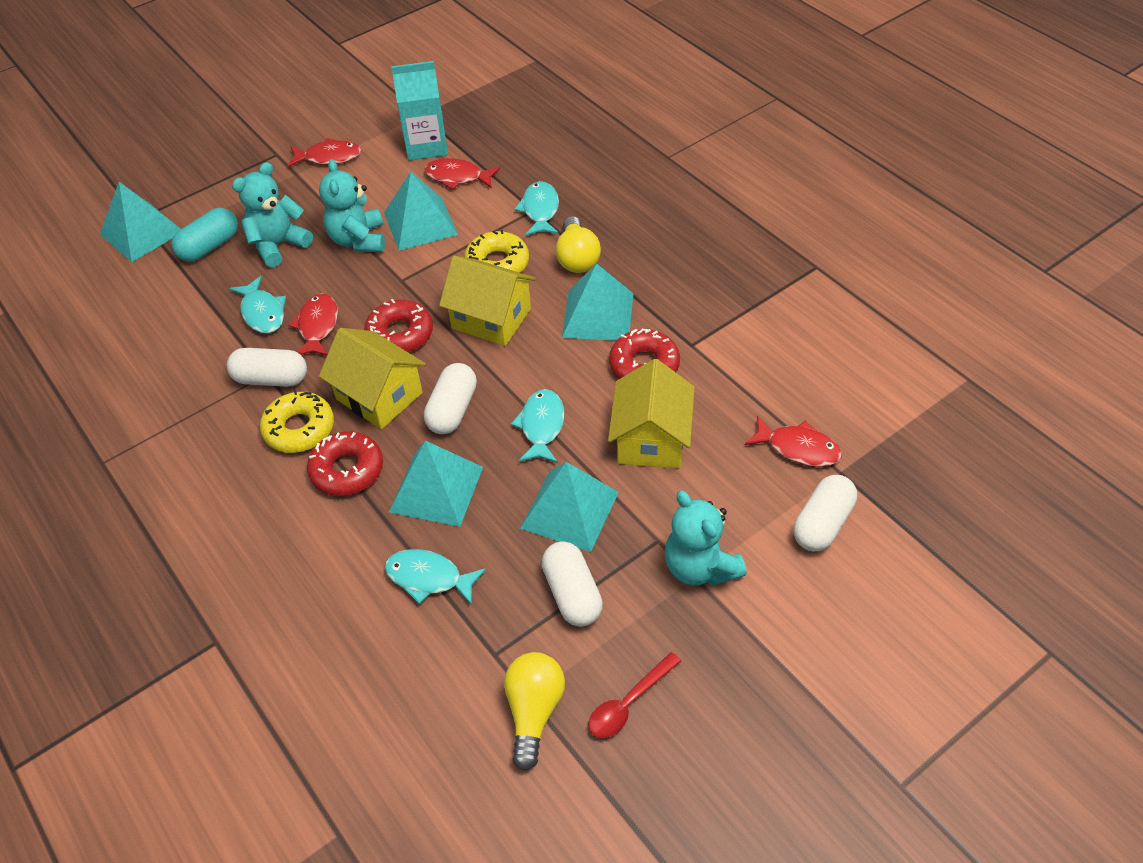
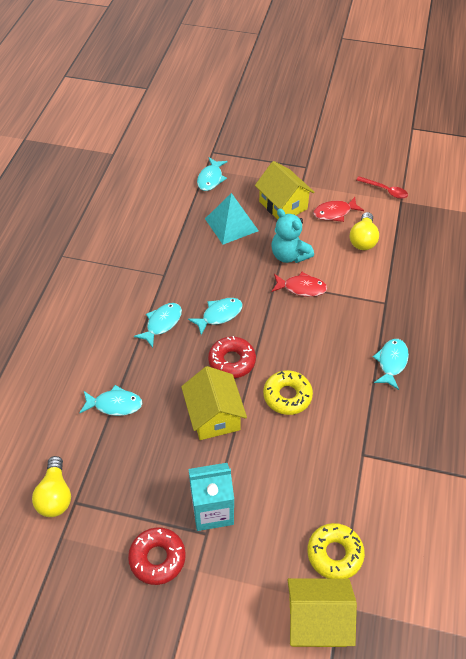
red donut: 3 -> 2
red fish: 4 -> 2
turquoise capsule: 1 -> 0
turquoise fish: 4 -> 5
turquoise pyramid: 5 -> 1
turquoise teddy bear: 3 -> 1
white capsule: 4 -> 0

